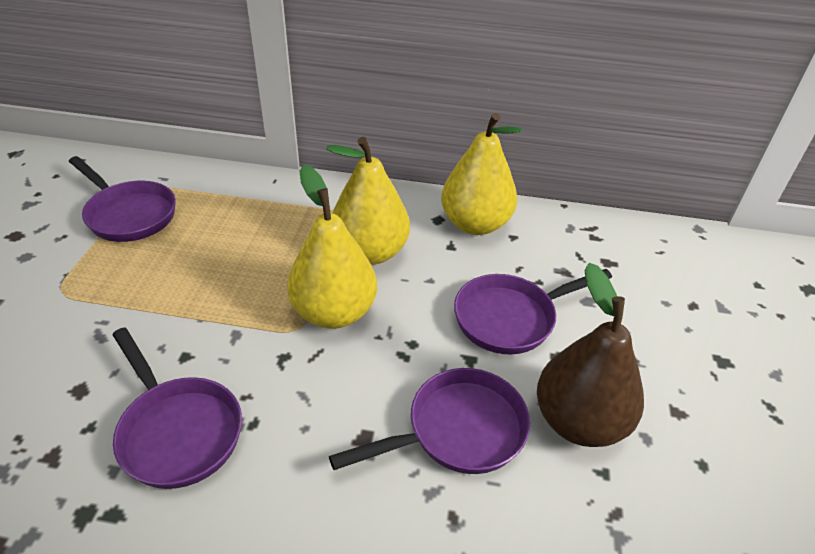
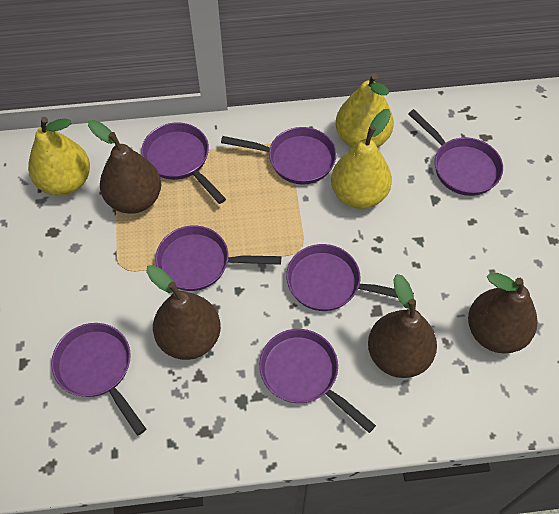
brown pear: 1 -> 4
purple pan: 4 -> 7

